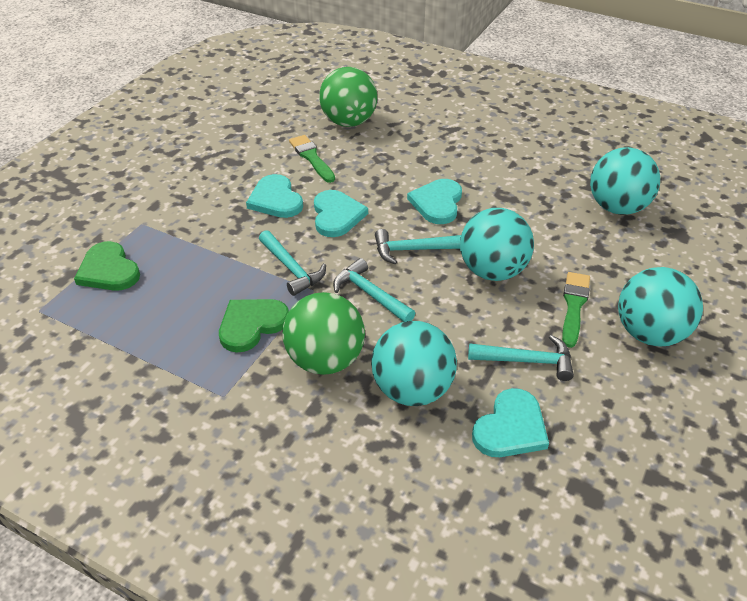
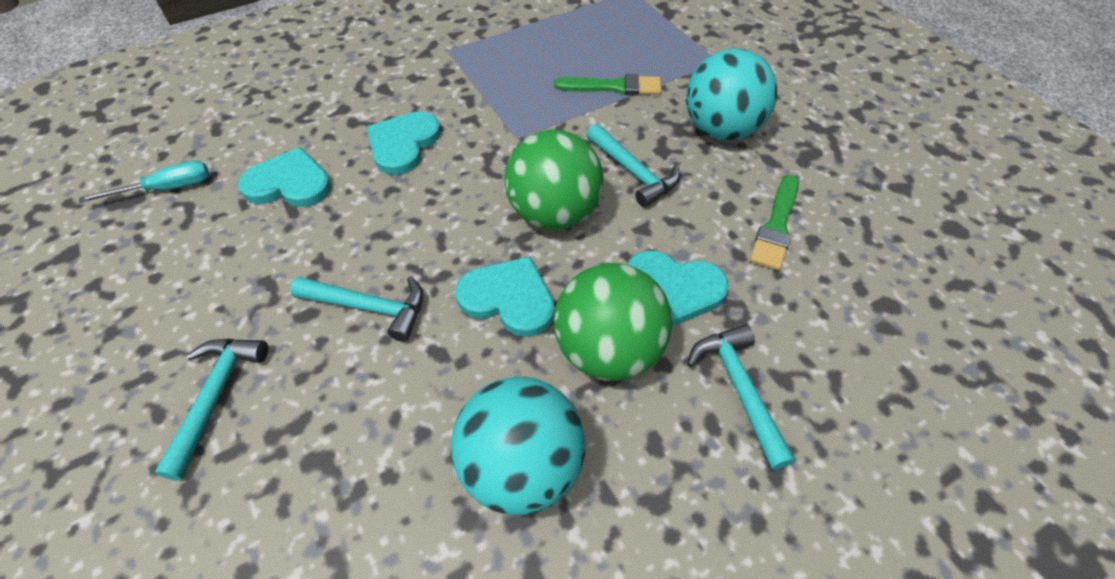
green heart: 2 -> 0
turquoise ball: 4 -> 2
turquoise screwdriver: 0 -> 1

